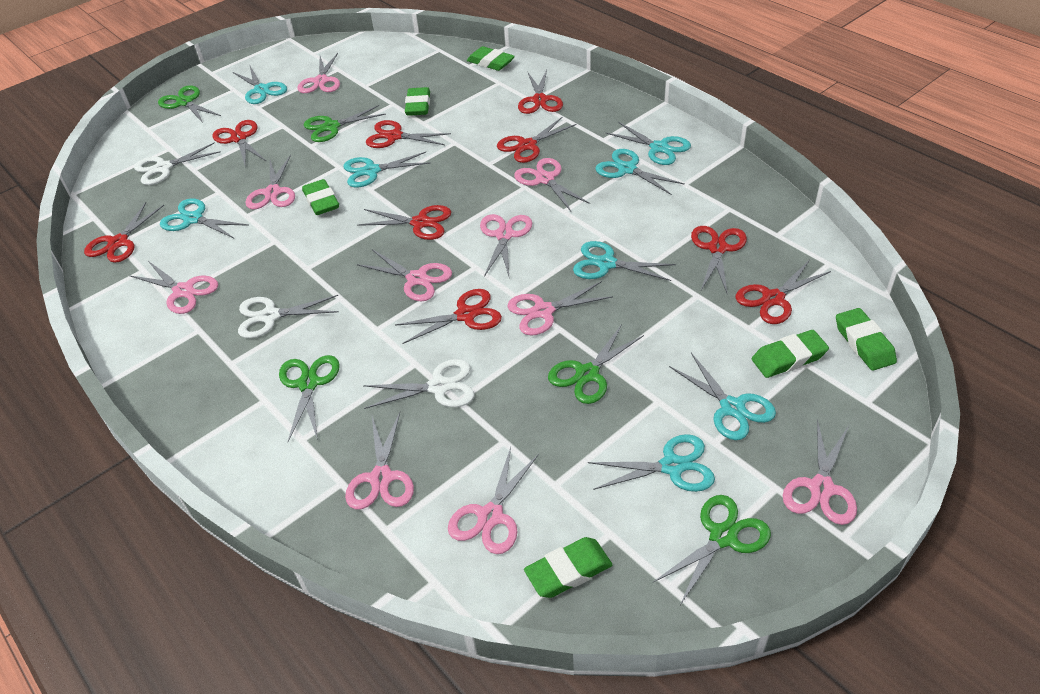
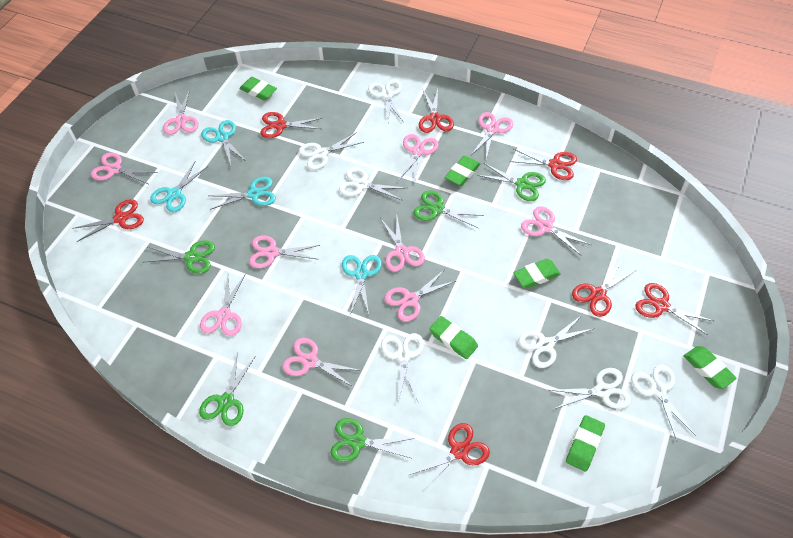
red scissors: 9 -> 7
turquoise scissors: 8 -> 4
white scissors: 3 -> 7

